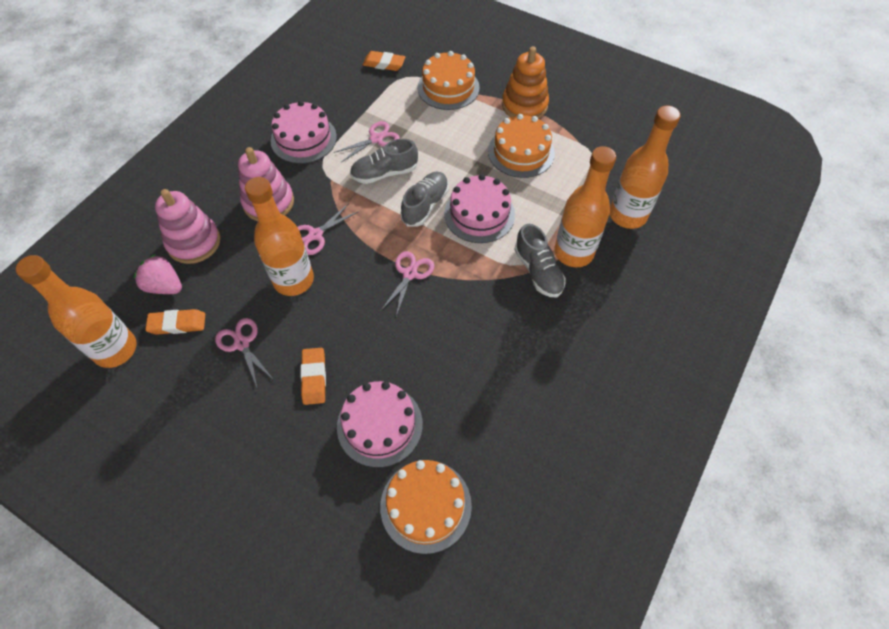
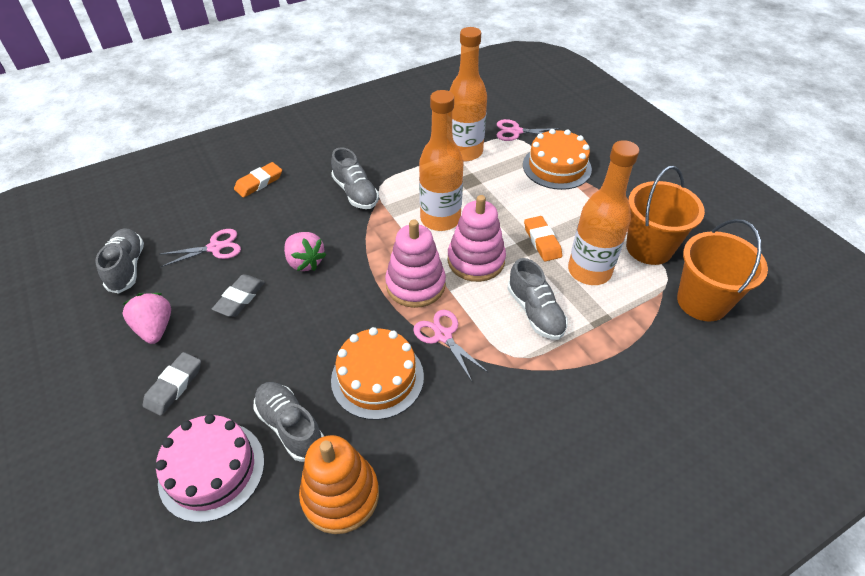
grey eraser: 0 -> 2
grey shoe: 3 -> 4
orange bottle: 4 -> 3
orange bucket: 0 -> 2
orange cake: 3 -> 2
orange eraser: 3 -> 2
pink cake: 3 -> 1
pink scissors: 4 -> 3
pink strawberry: 1 -> 2

